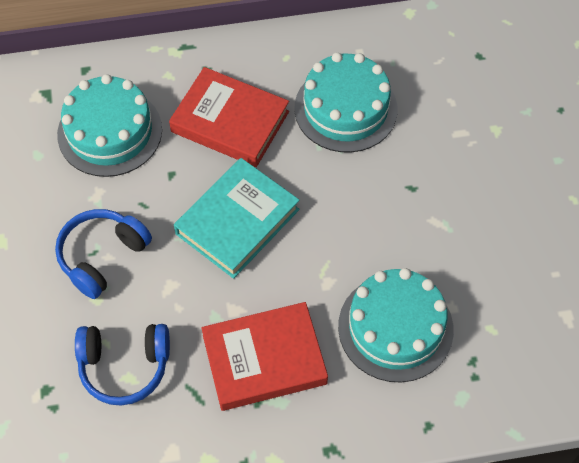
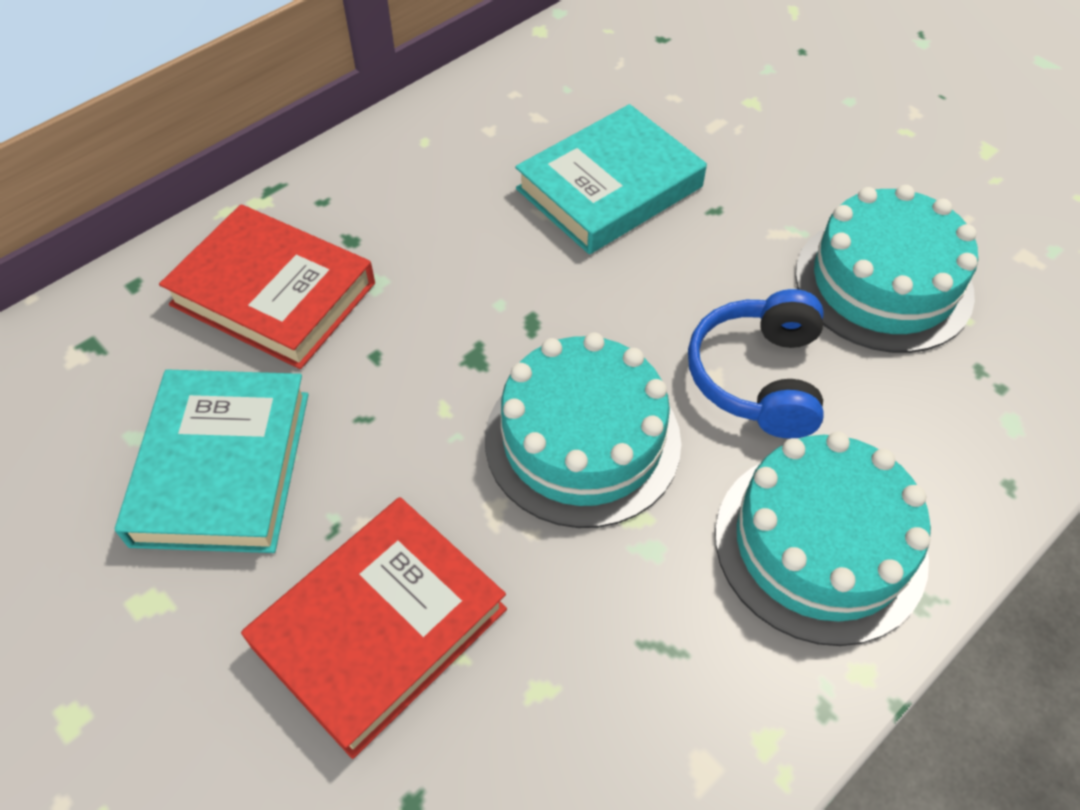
blue headphones: 2 -> 1
turquoise book: 1 -> 2

